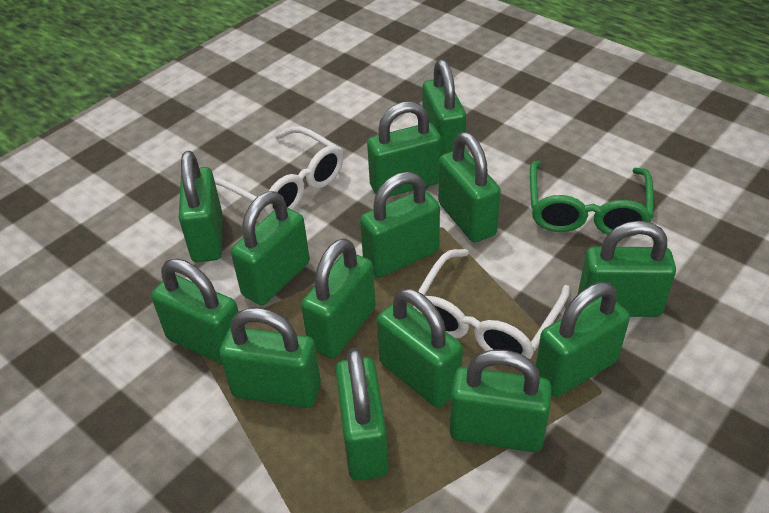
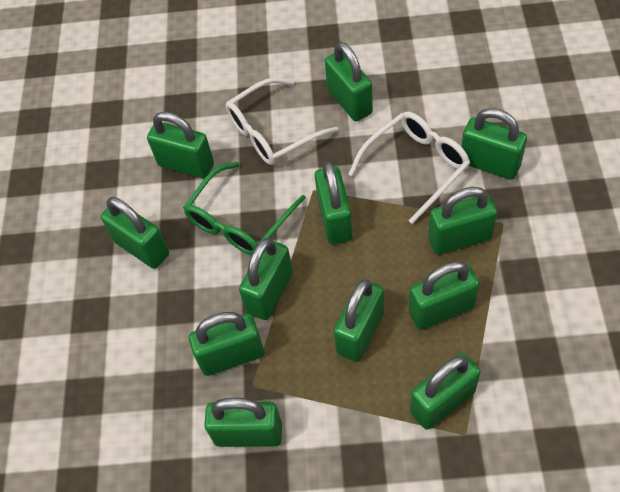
green padlock: 14 -> 12

